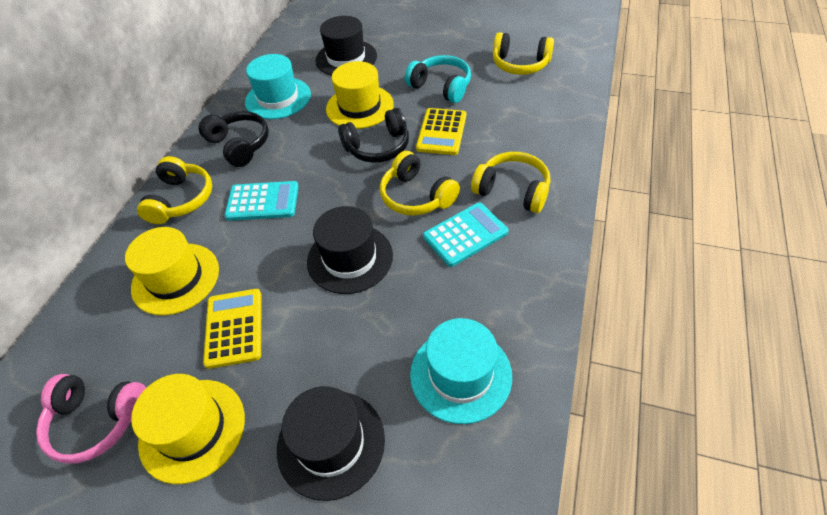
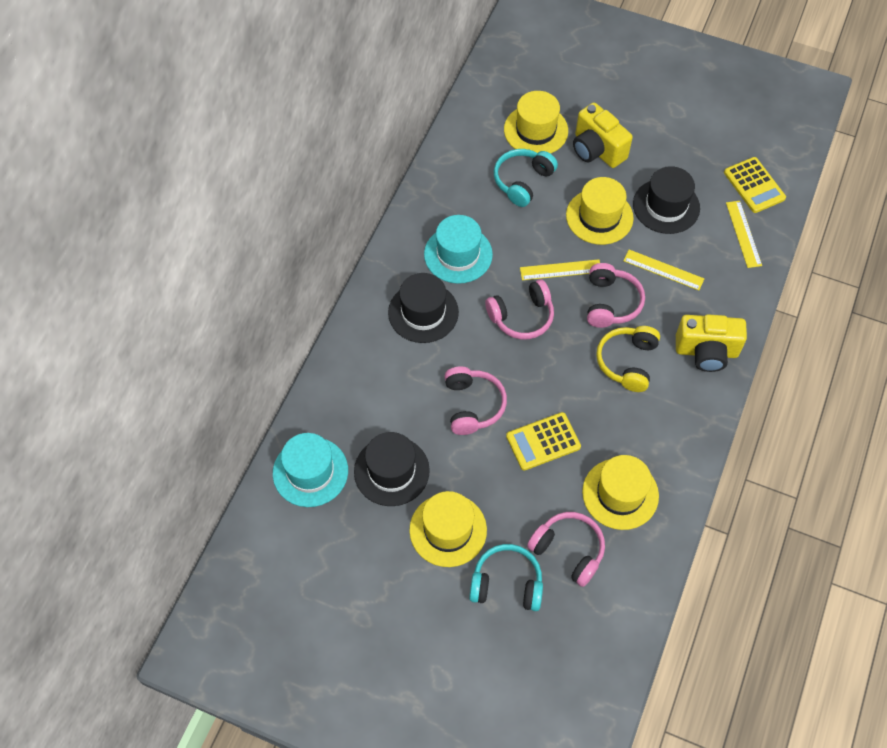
black headphones: 2 -> 0
pink headphones: 1 -> 4
turquoise calculator: 2 -> 0
turquoise headphones: 1 -> 2
yellow camera: 0 -> 2
yellow hat: 3 -> 4
yellow headphones: 4 -> 1
yellow ruler: 0 -> 3

